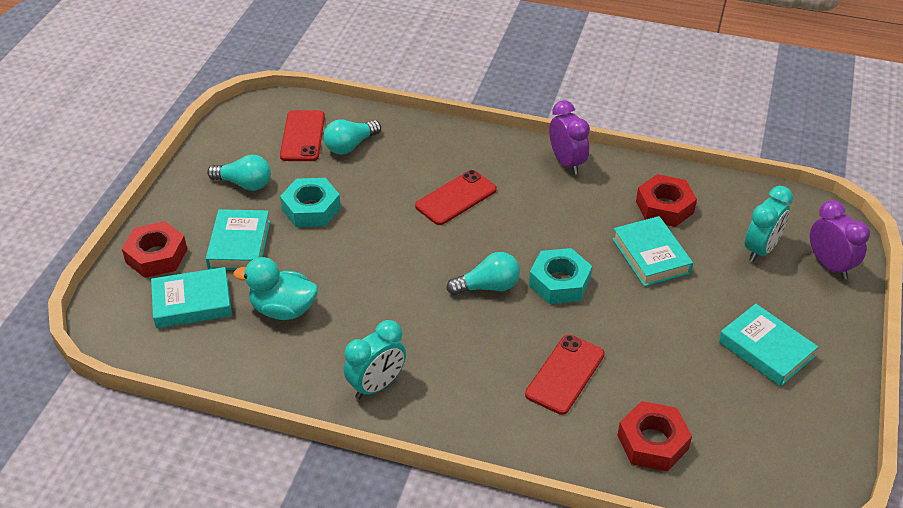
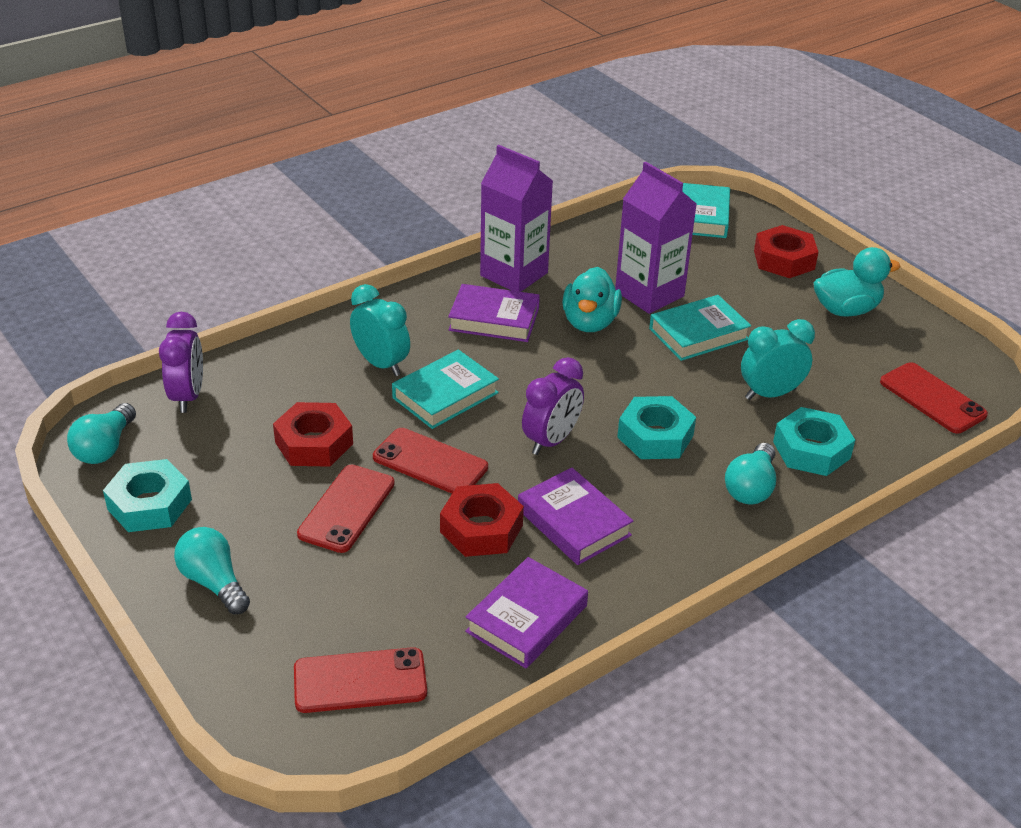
purple book: 0 -> 3
purple carton: 0 -> 2
red phone: 3 -> 4
turquoise book: 4 -> 3
turquoise duck: 1 -> 2
turquoise nut: 2 -> 3

